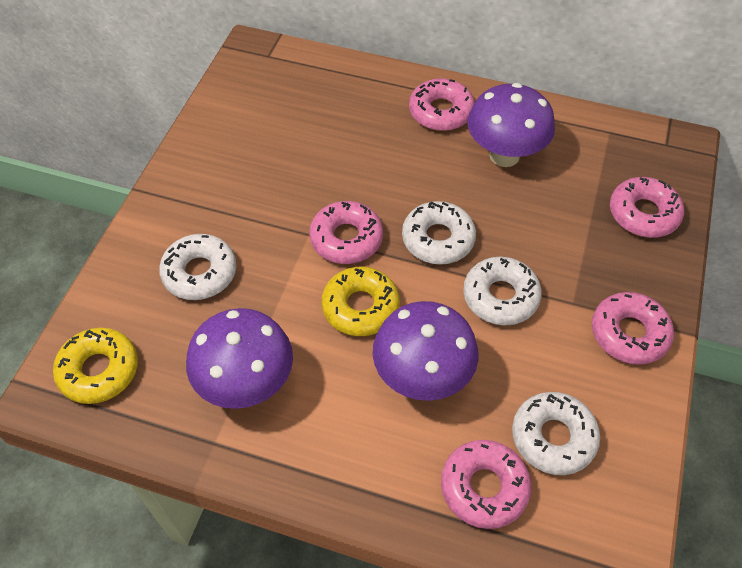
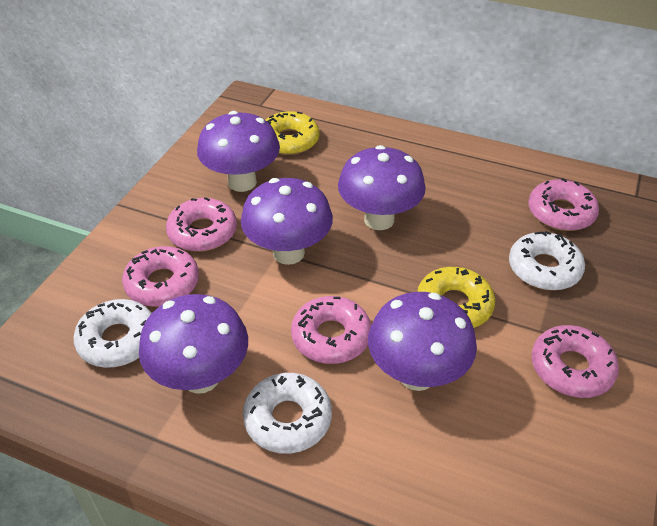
purple mushroom: 3 -> 5
white donut: 4 -> 3

